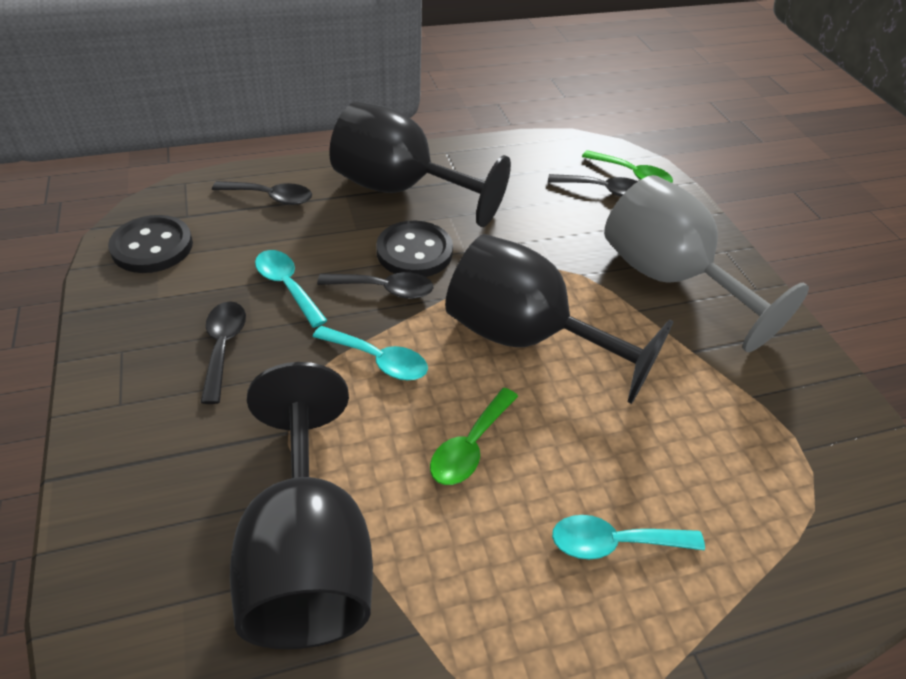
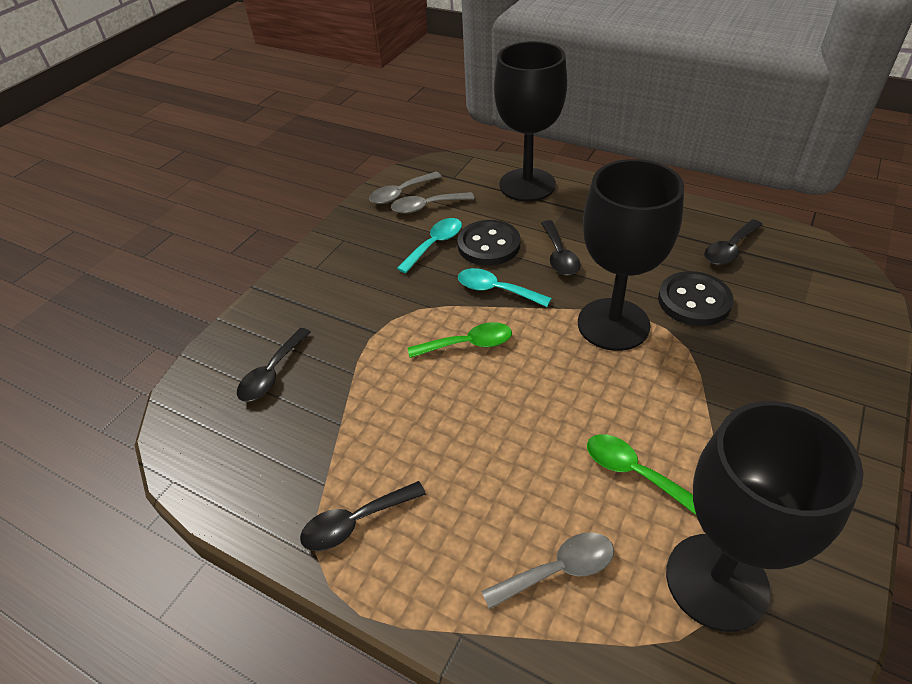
grey goblet: 1 -> 0
grey spoon: 0 -> 3
turquoise spoon: 3 -> 2

